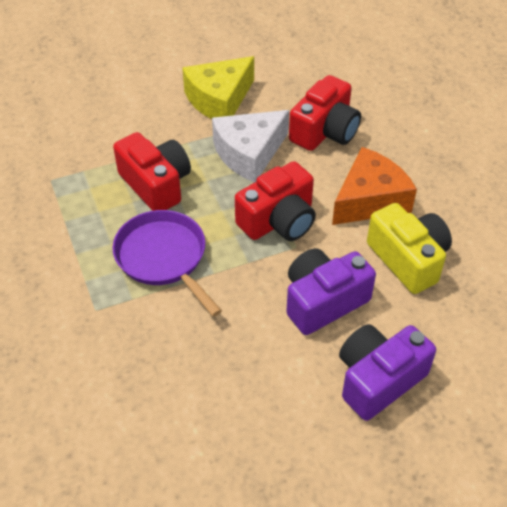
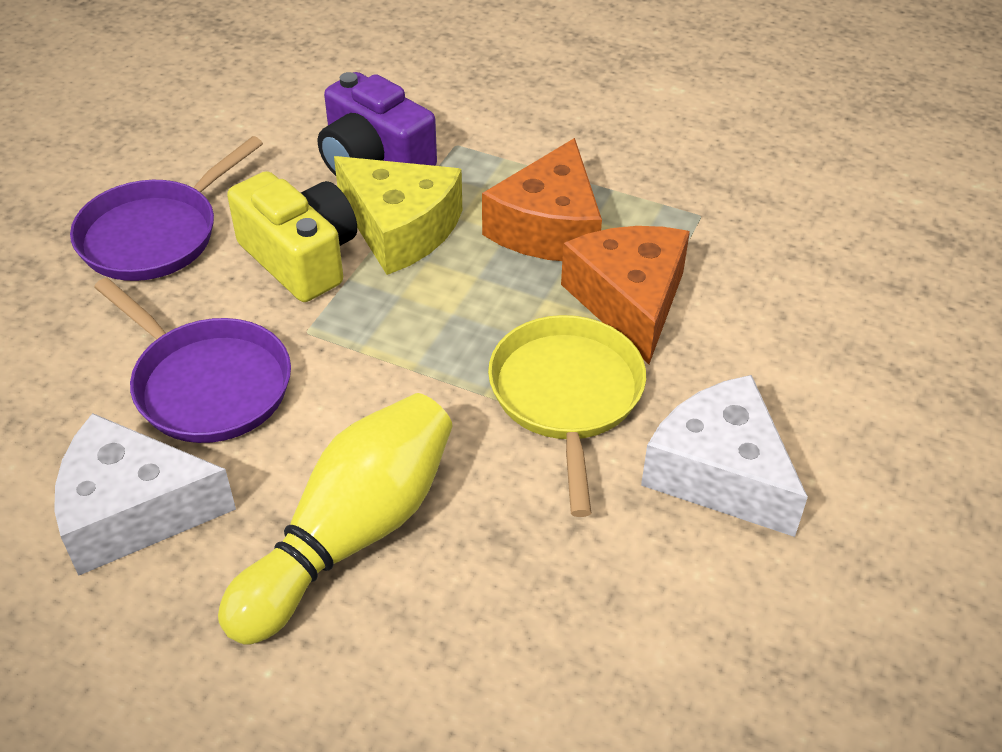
orange cheese: 1 -> 2
purple camera: 2 -> 1
purple pan: 1 -> 2
red camera: 3 -> 0
white cheese: 1 -> 2
yellow bowling pin: 0 -> 1
yellow pan: 0 -> 1

